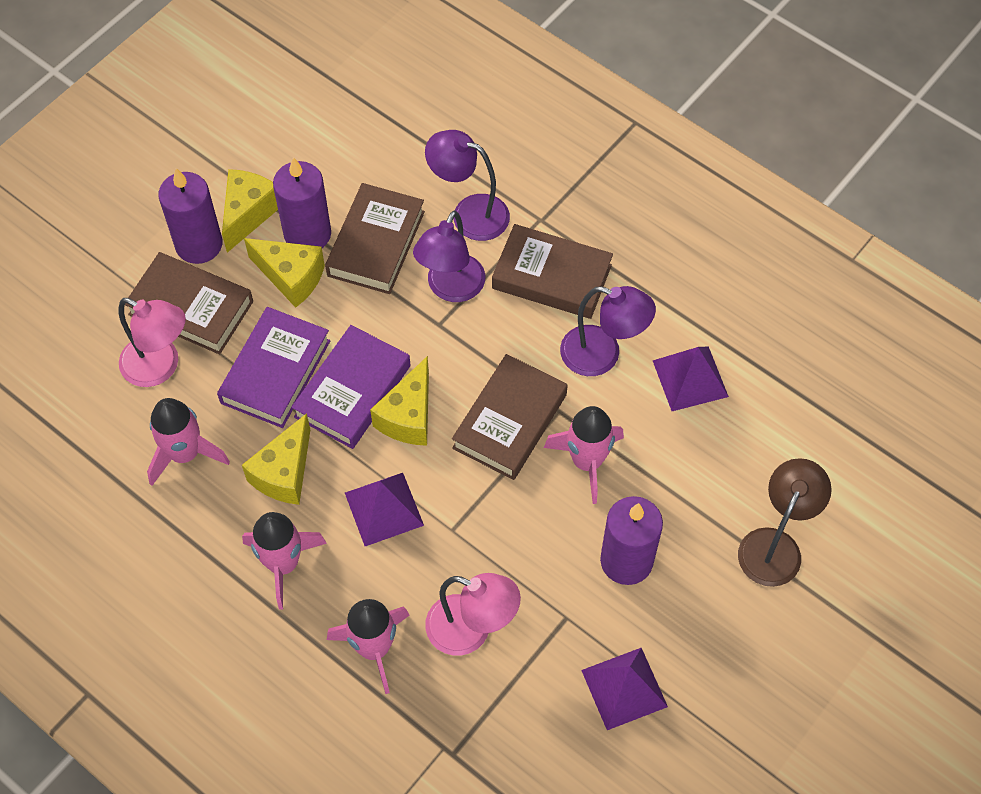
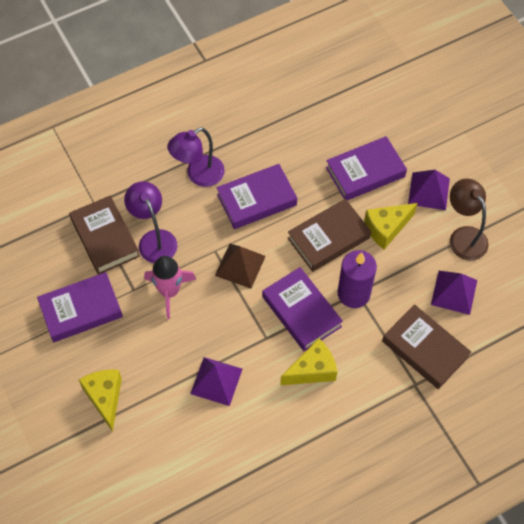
brown book: 4 -> 3
brown pyramid: 0 -> 1
pink lamp: 2 -> 0
pink rocket: 4 -> 1
purple book: 2 -> 4
purple candle: 3 -> 1
purple lamp: 3 -> 2
yellow cheese: 4 -> 3

